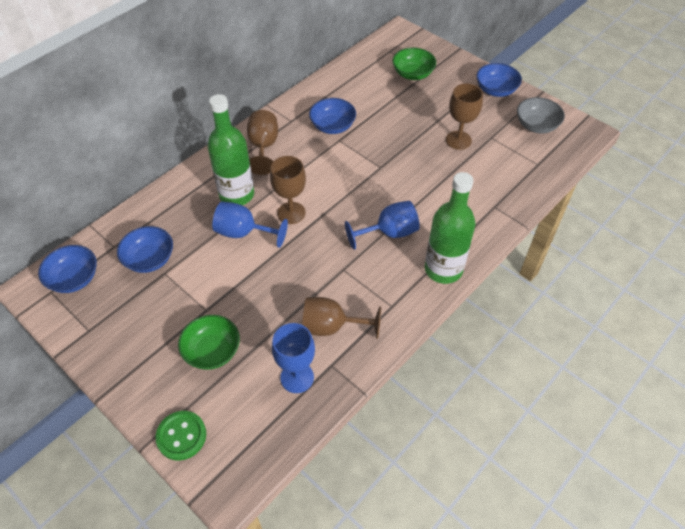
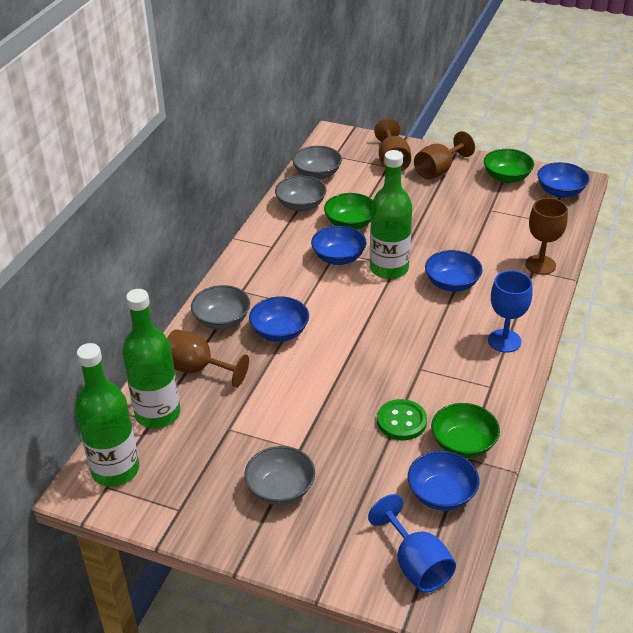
blue bowl: 4 -> 5
blue goblet: 3 -> 2
green bottle: 2 -> 3
green bowl: 2 -> 3
grey bowl: 1 -> 4

